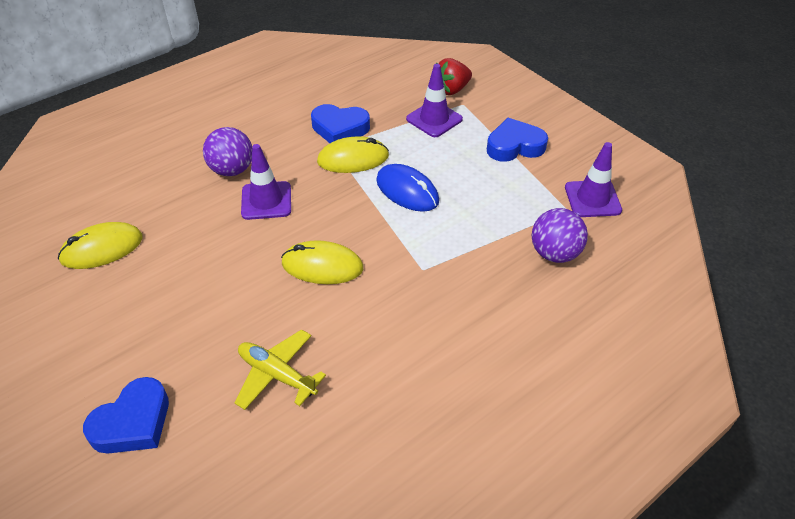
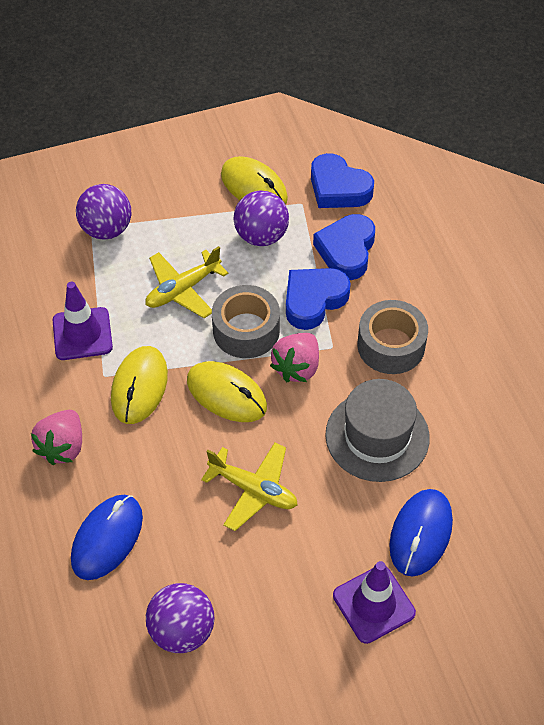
blue mouse: 1 -> 2
grey hat: 0 -> 1
grey tape: 0 -> 2
pink strawberry: 0 -> 2
purple ball: 2 -> 3
purple traffic cone: 3 -> 2
red strawberry: 1 -> 0
yellow plane: 1 -> 2

